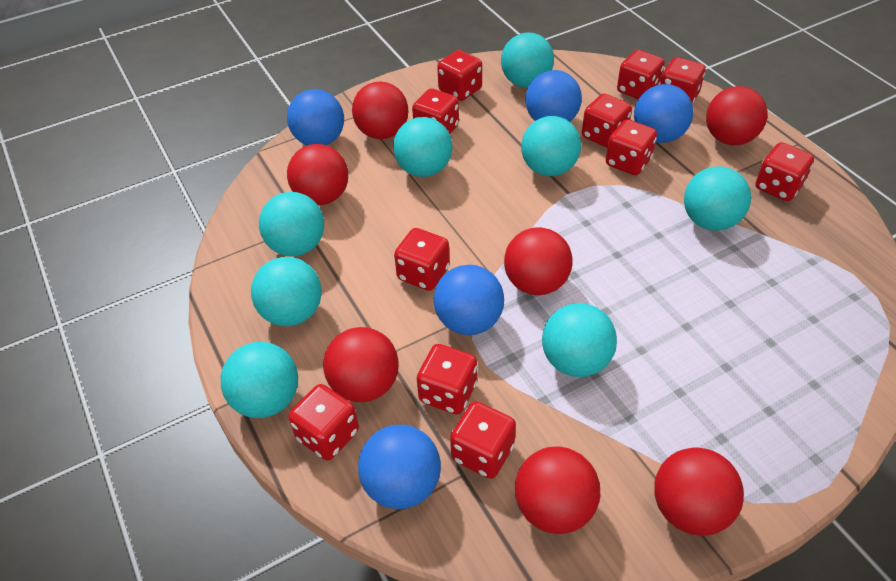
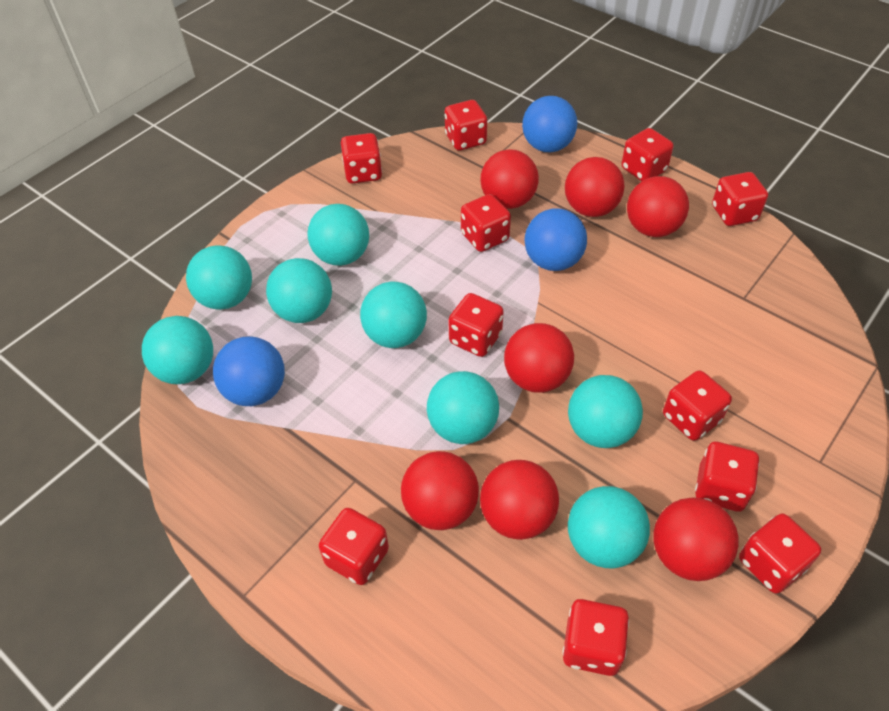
blue ball: 5 -> 3

